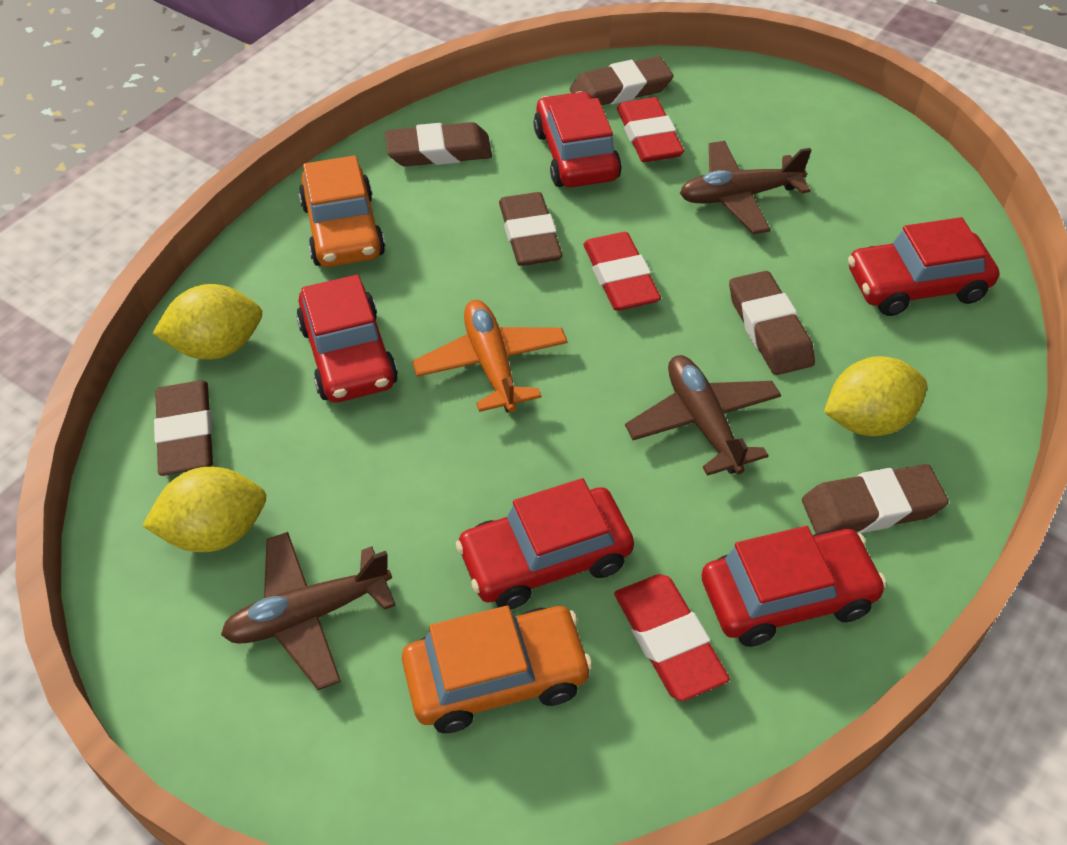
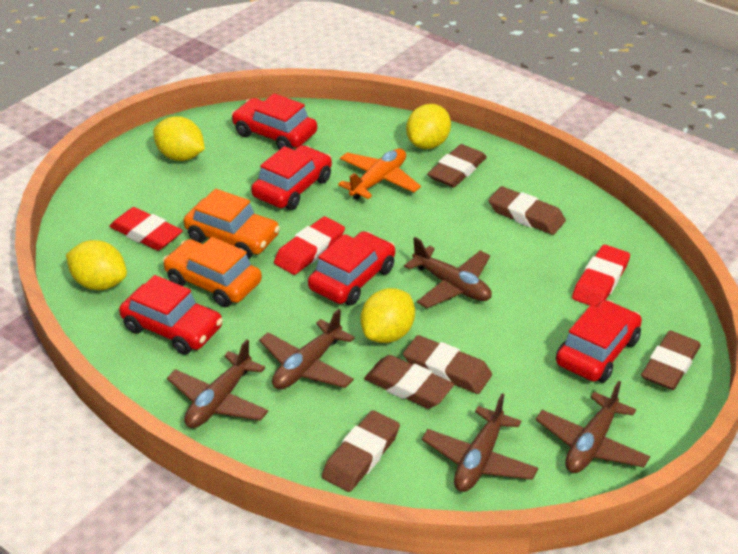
brown plane: 3 -> 5
yellow lemon: 3 -> 4

